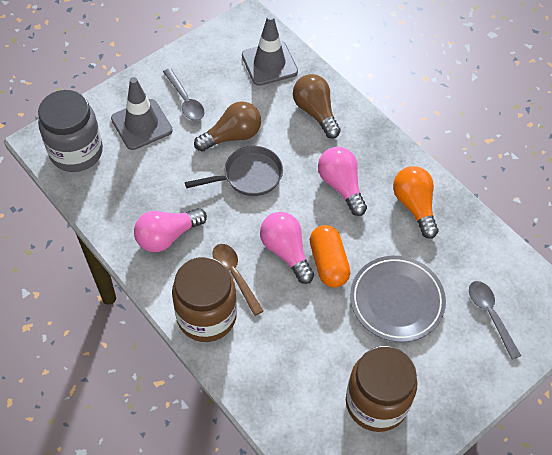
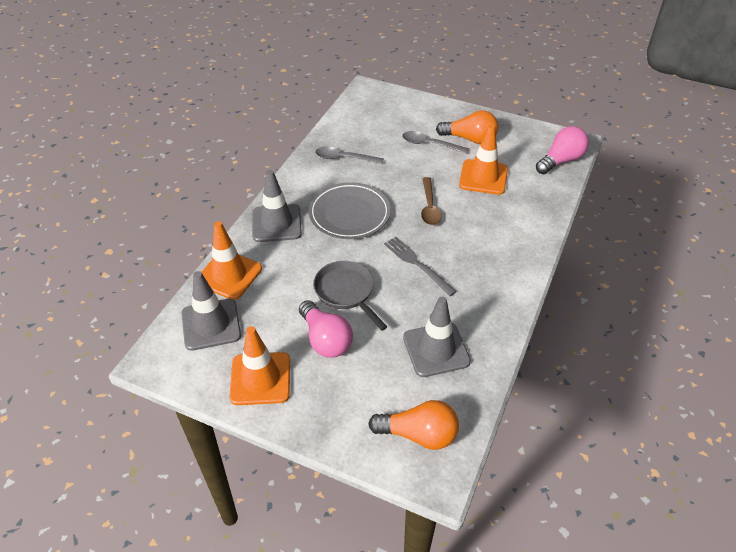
brown jar: 2 -> 0
brown light bulb: 2 -> 0
grey fork: 0 -> 1
grey jar: 1 -> 0
grey traffic cone: 2 -> 3
orange capsule: 1 -> 0
orange light bulb: 1 -> 2
orange traffic cone: 0 -> 3
pink light bulb: 3 -> 2

